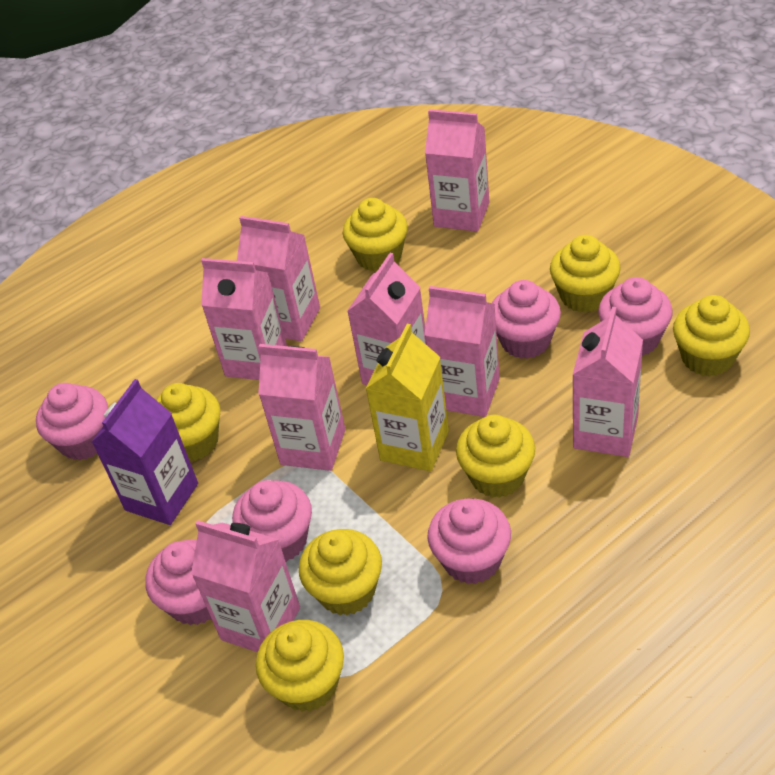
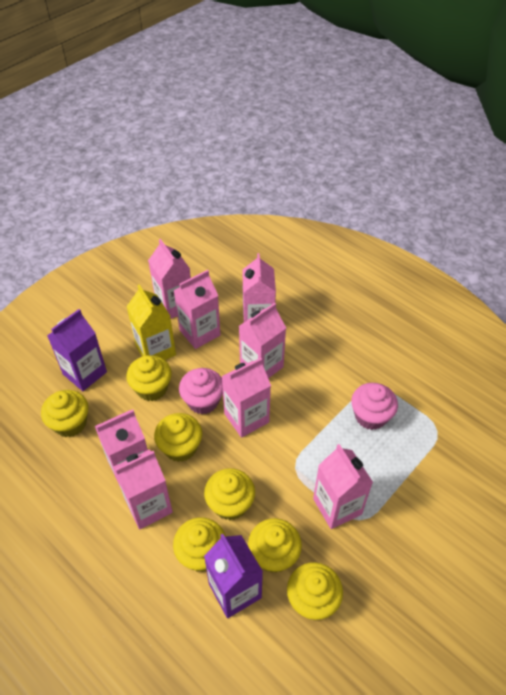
pink cupcake: 6 -> 2
purple carton: 1 -> 2

